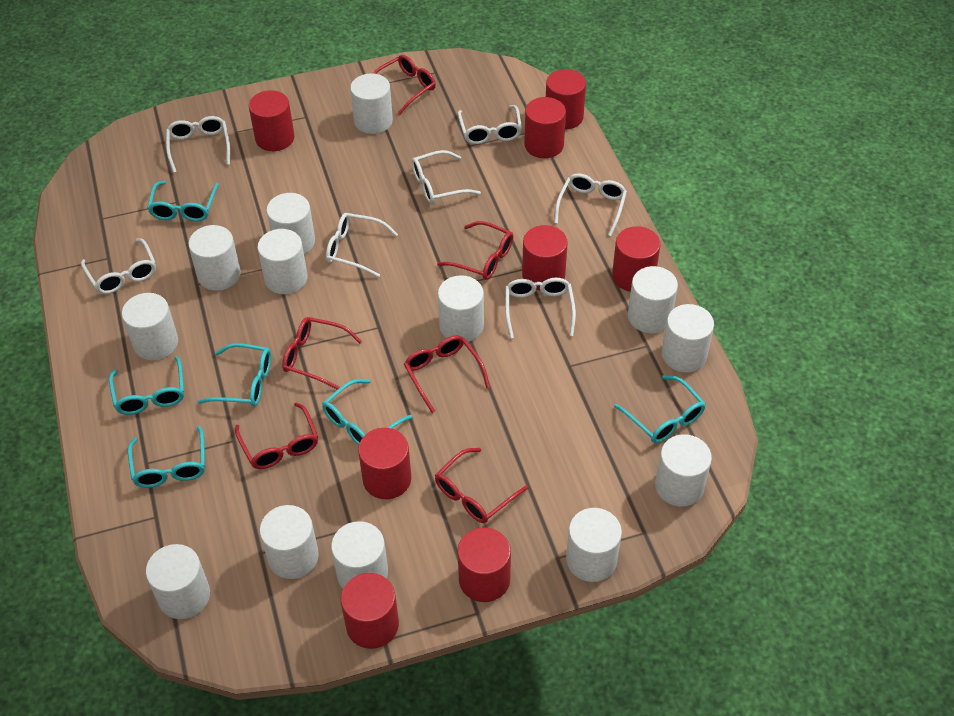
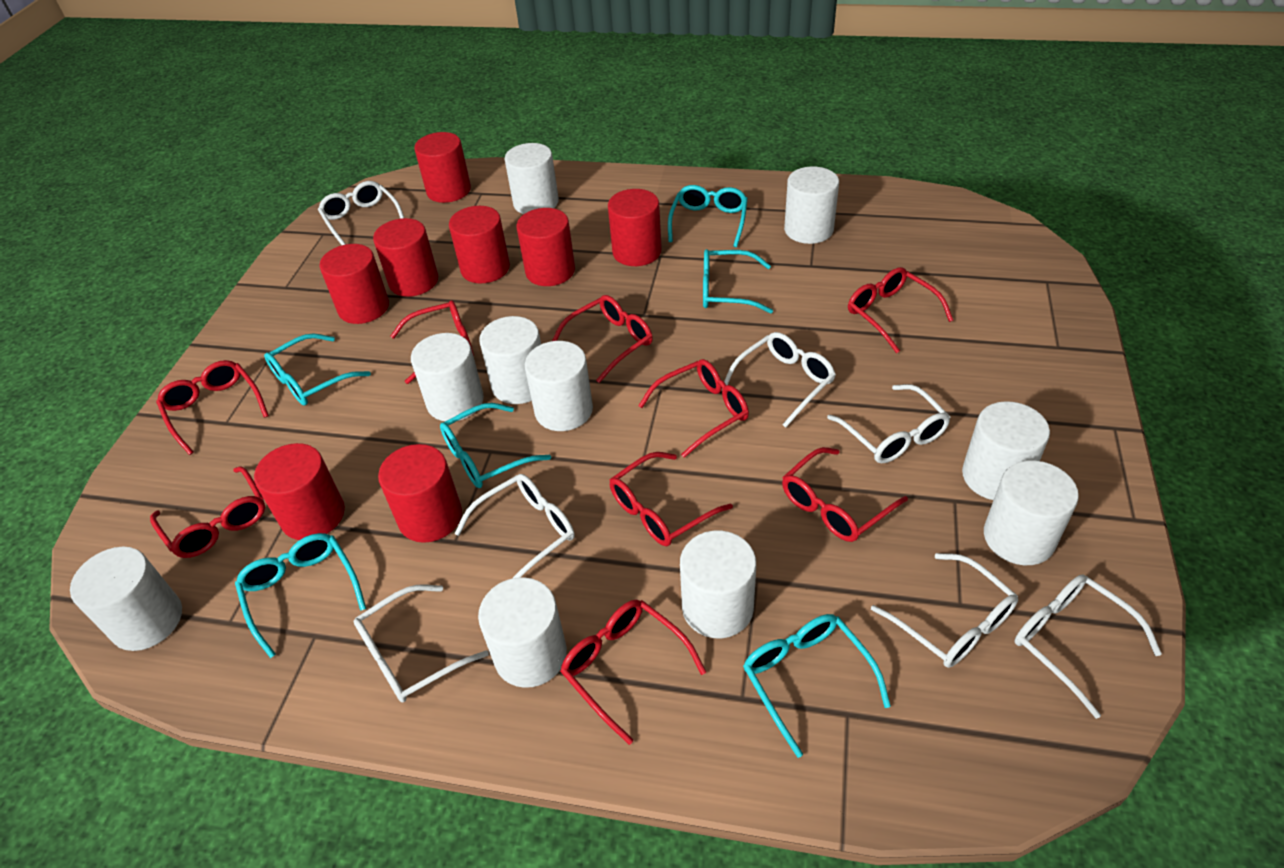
red glasses: 6 -> 9
white cylinder: 13 -> 10

